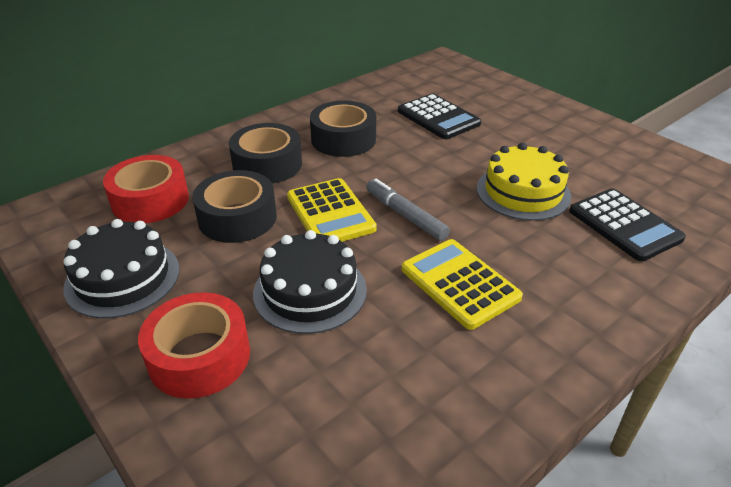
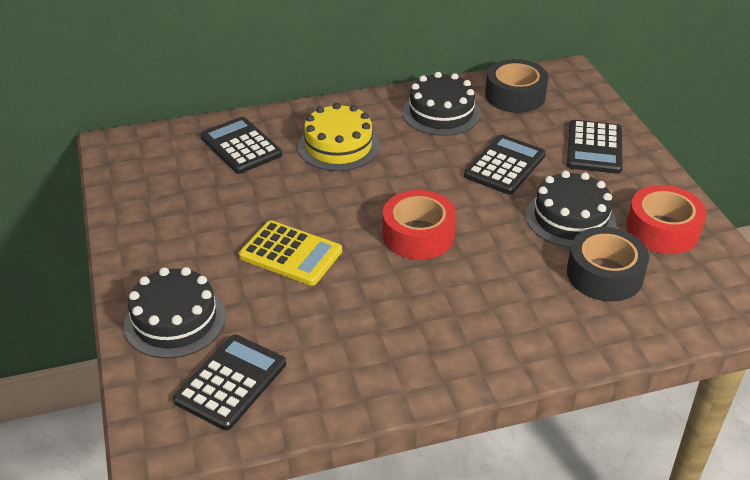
black cake: 2 -> 3
black calculator: 2 -> 4
black tape: 3 -> 2
grey marker: 1 -> 0
yellow calculator: 2 -> 1

